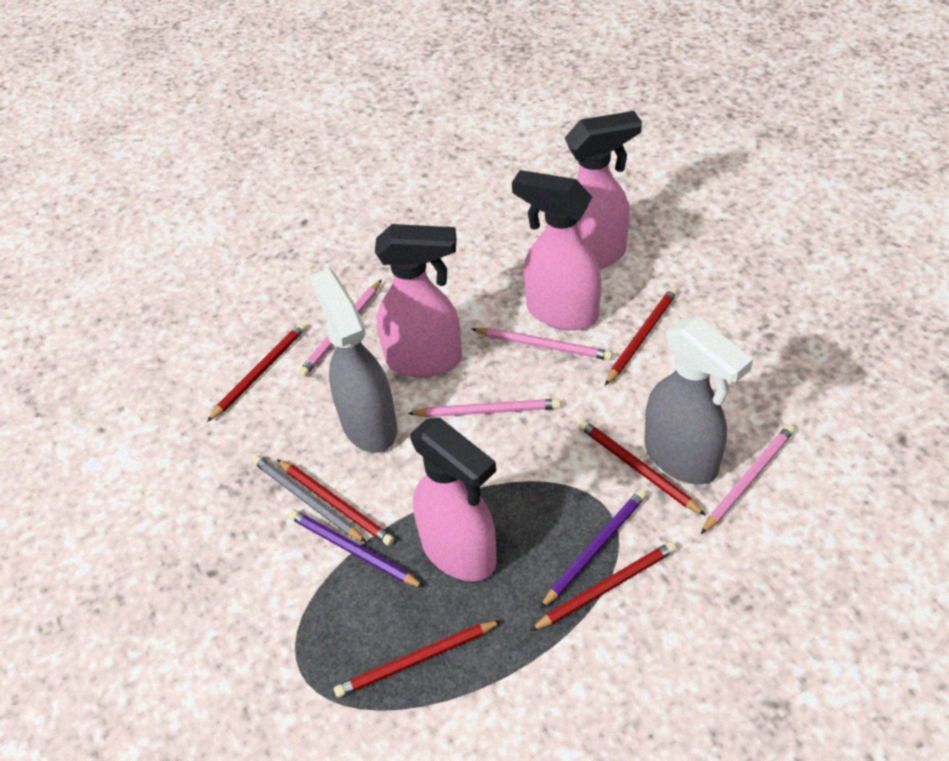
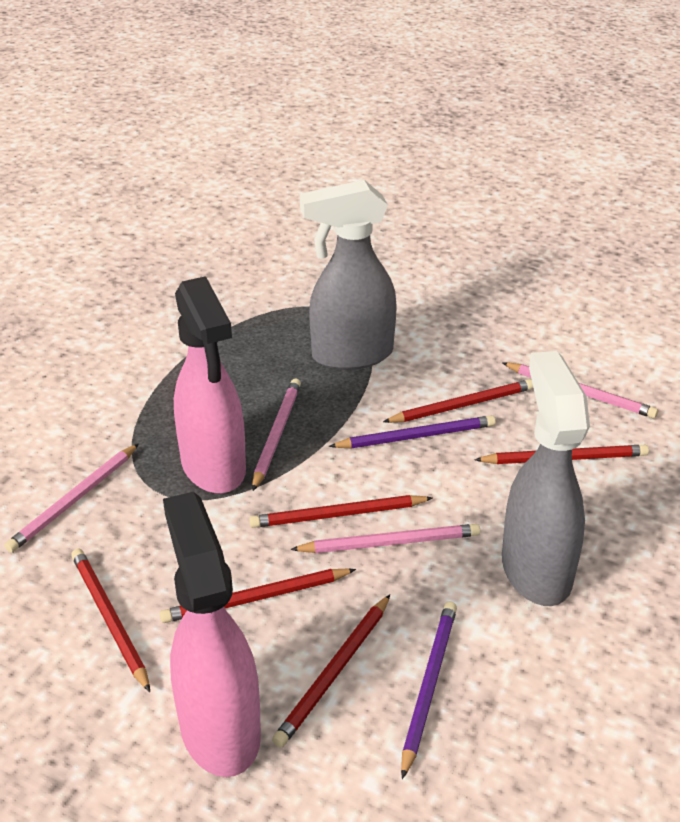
grey pencil: 1 -> 0
pink spray bottle: 4 -> 2

